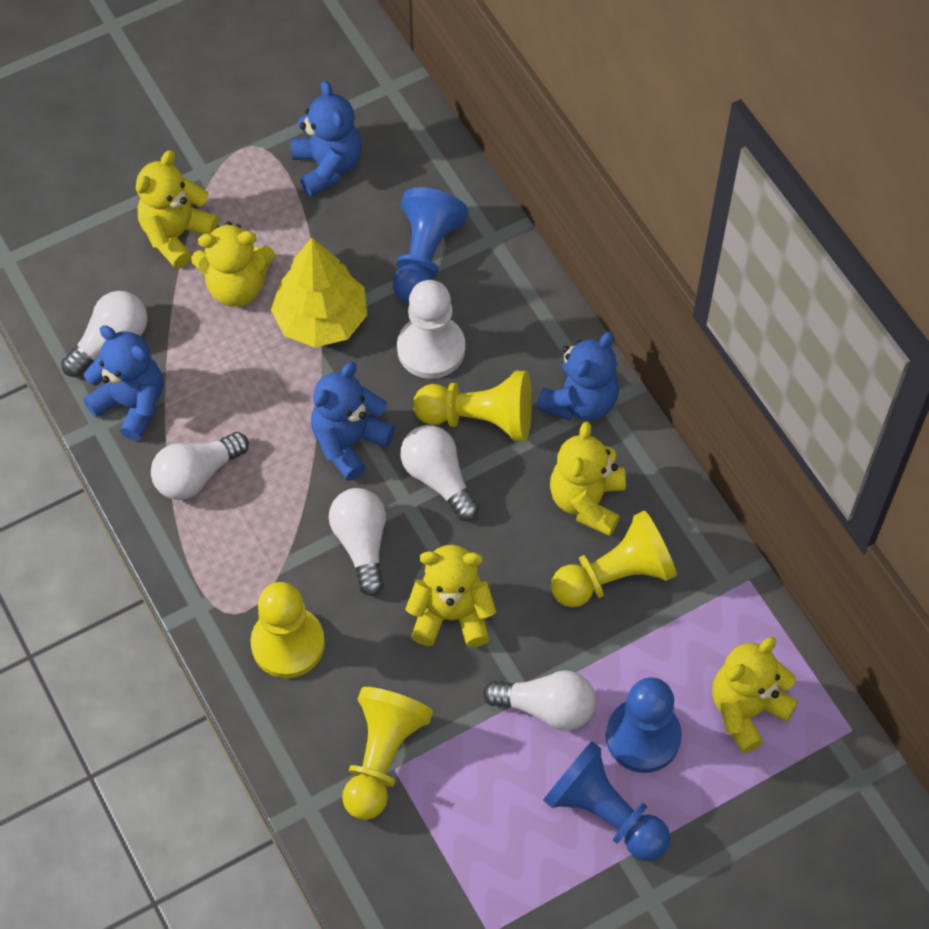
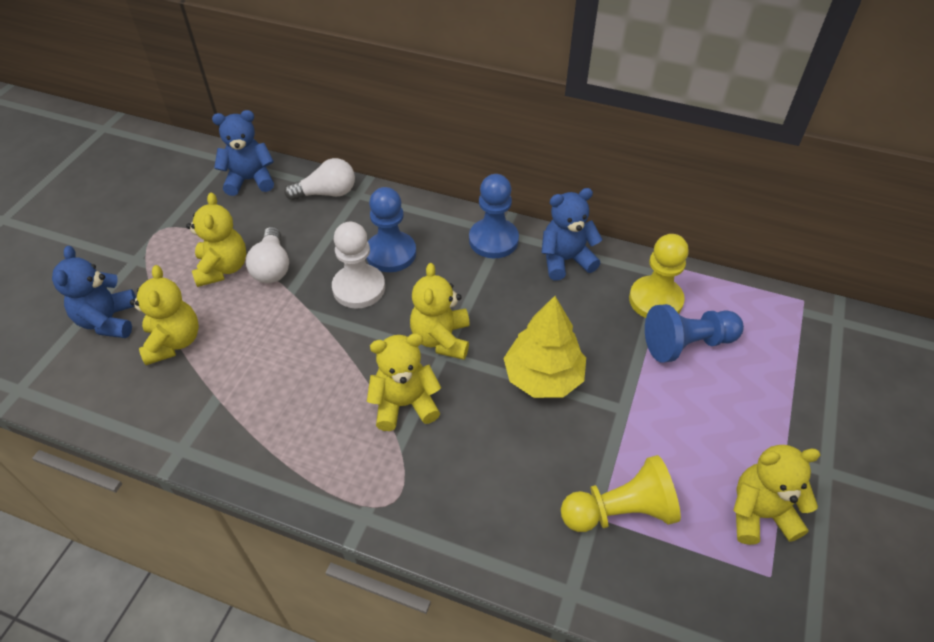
blue teddy bear: 4 -> 3
white light bulb: 5 -> 2
yellow pawn: 4 -> 2

